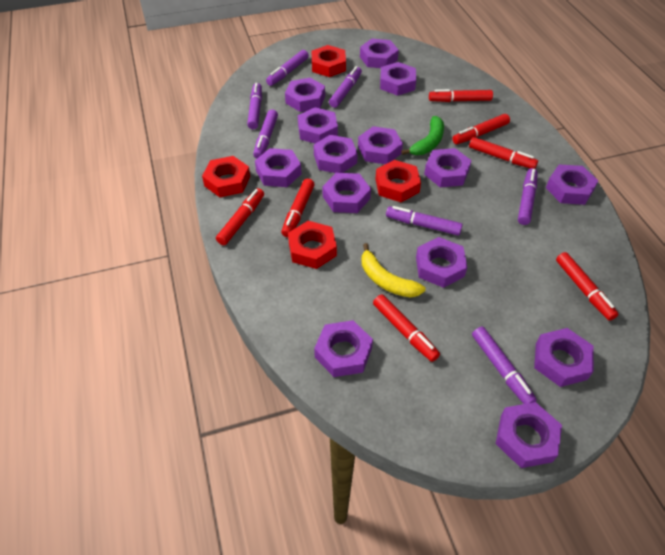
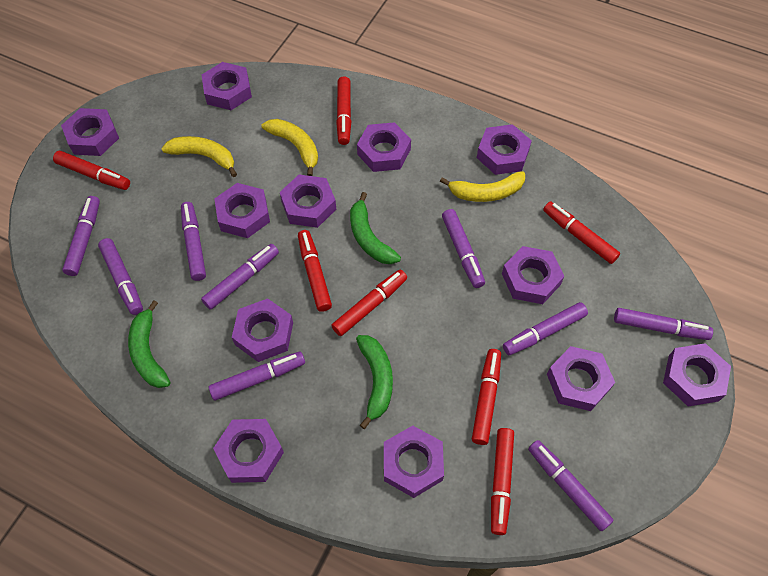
green banana: 1 -> 3
purple marker: 7 -> 9
purple nut: 14 -> 12
red nut: 4 -> 0
yellow banana: 1 -> 3

